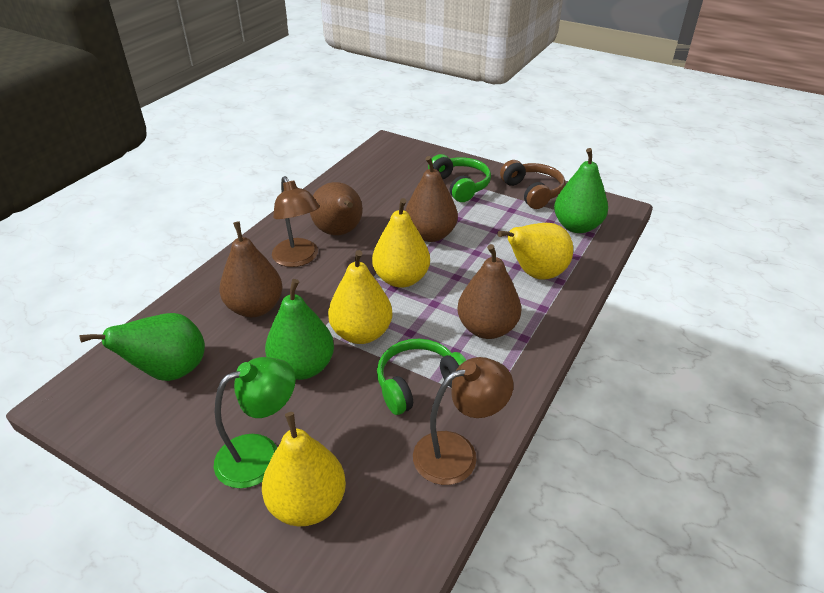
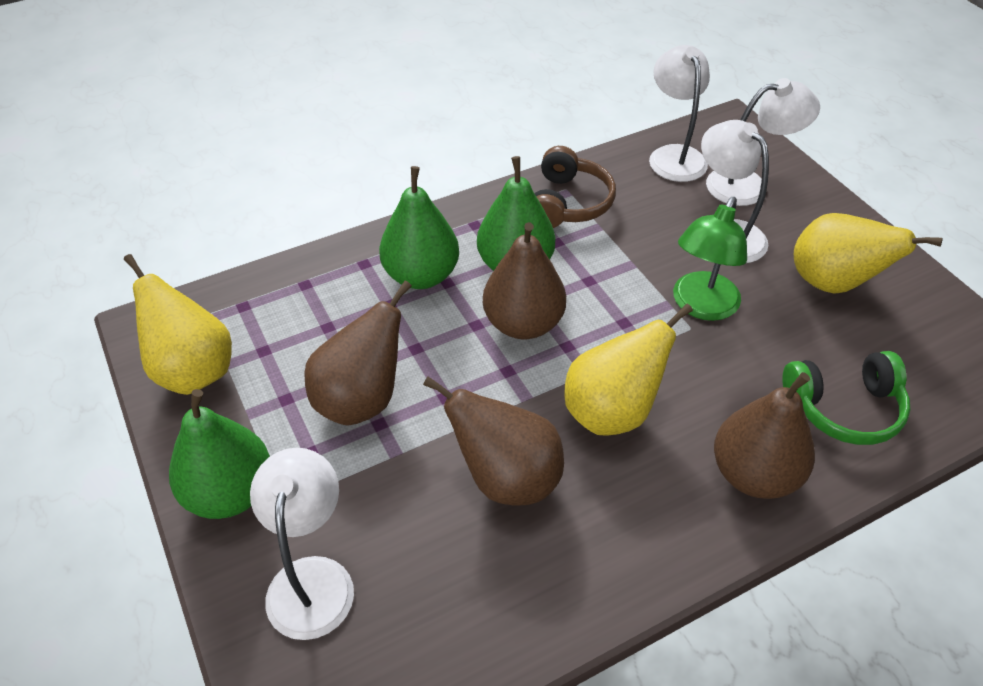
brown lamp: 2 -> 0
green headphones: 2 -> 1
white lamp: 0 -> 4
yellow pear: 4 -> 3

